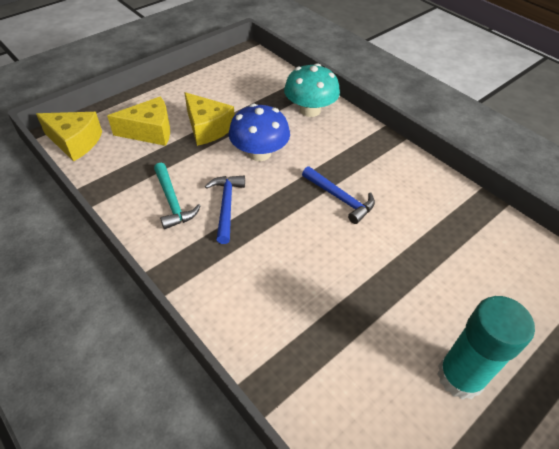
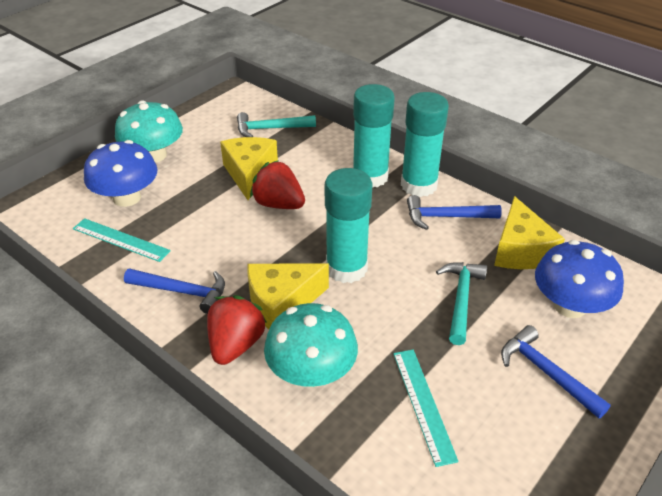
blue hammer: 2 -> 3
blue mushroom: 1 -> 2
red strawberry: 0 -> 2
turquoise glue stick: 1 -> 3
turquoise hammer: 1 -> 2
turquoise mushroom: 1 -> 2
turquoise ruler: 0 -> 2

